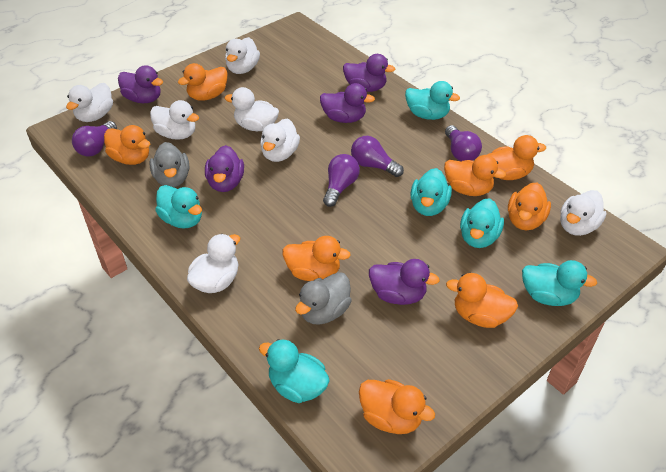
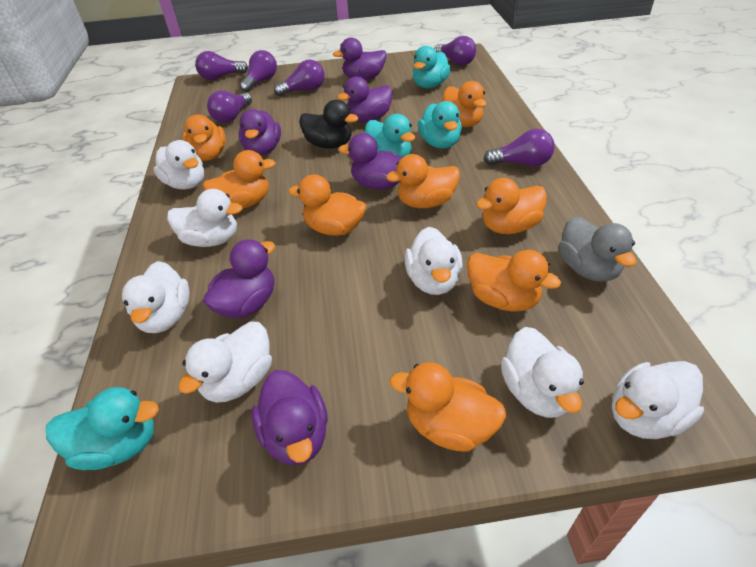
black duck: 0 -> 1
grey duck: 2 -> 1
purple duck: 5 -> 6
purple light bulb: 4 -> 6
turquoise duck: 6 -> 4

